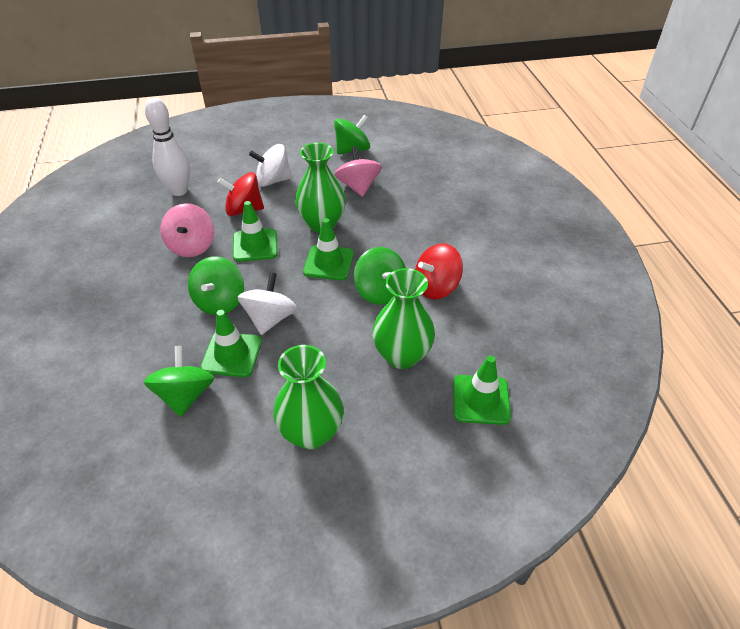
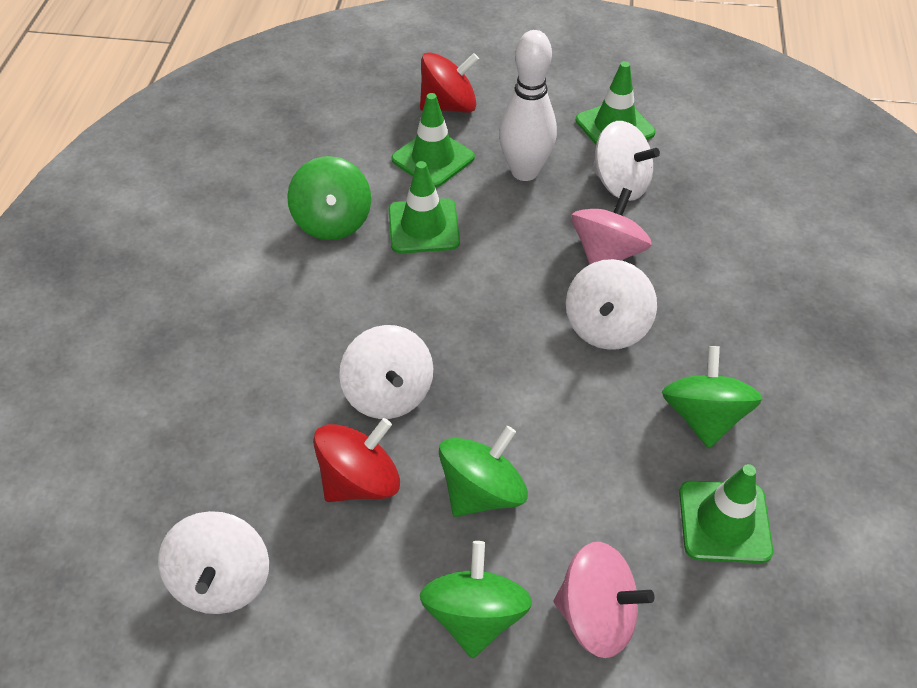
green vase: 3 -> 0
white spinning top: 2 -> 4

